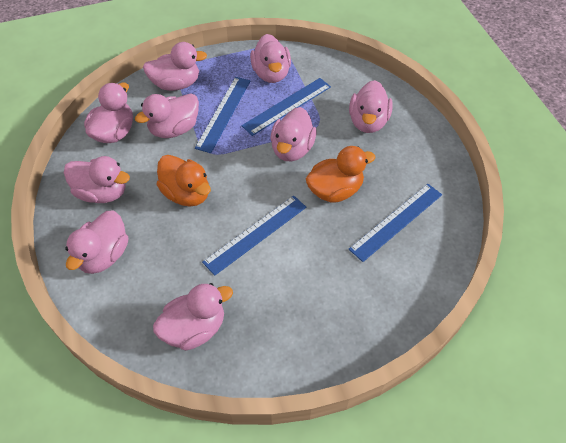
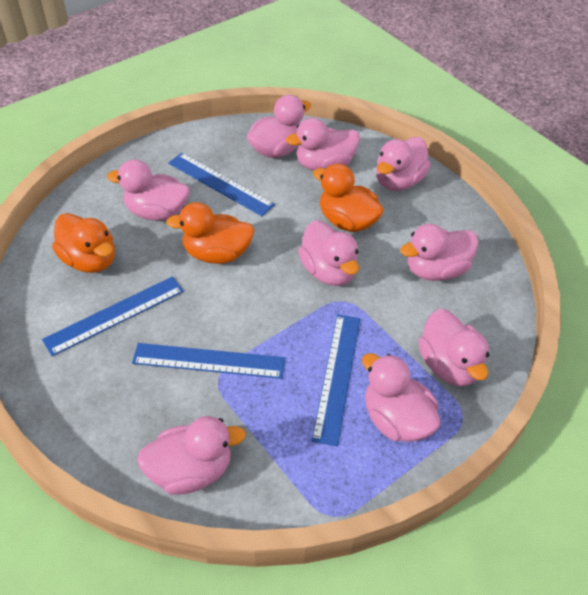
orange duck: 2 -> 3

